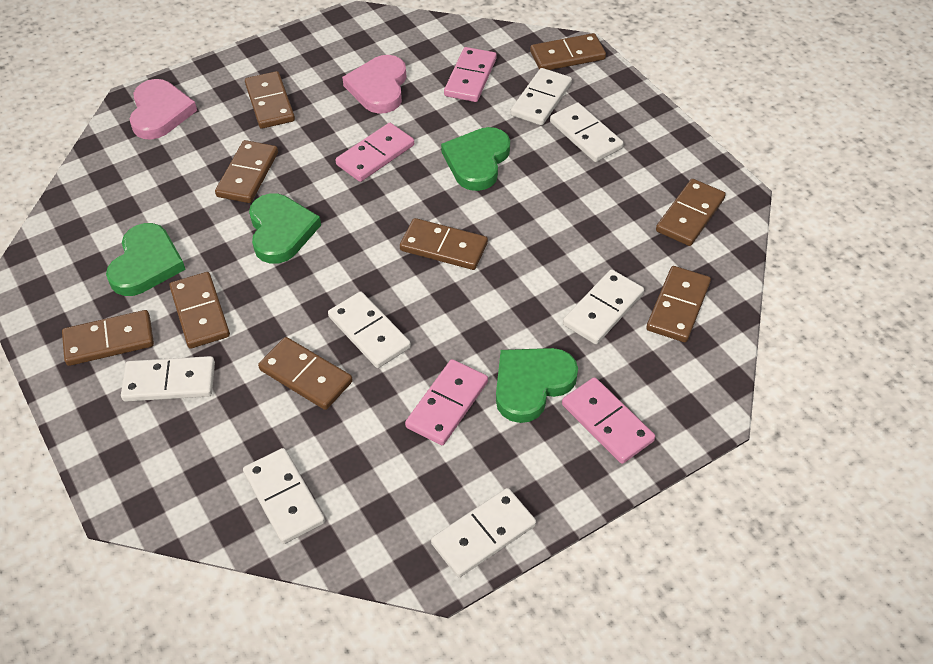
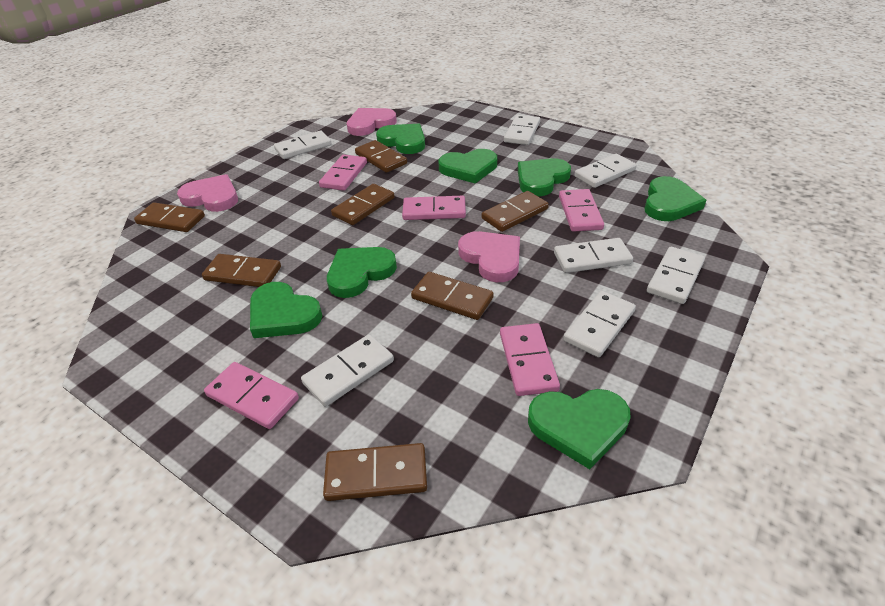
brown domino: 9 -> 7
green heart: 4 -> 7
pink domino: 4 -> 5
pink heart: 2 -> 3

